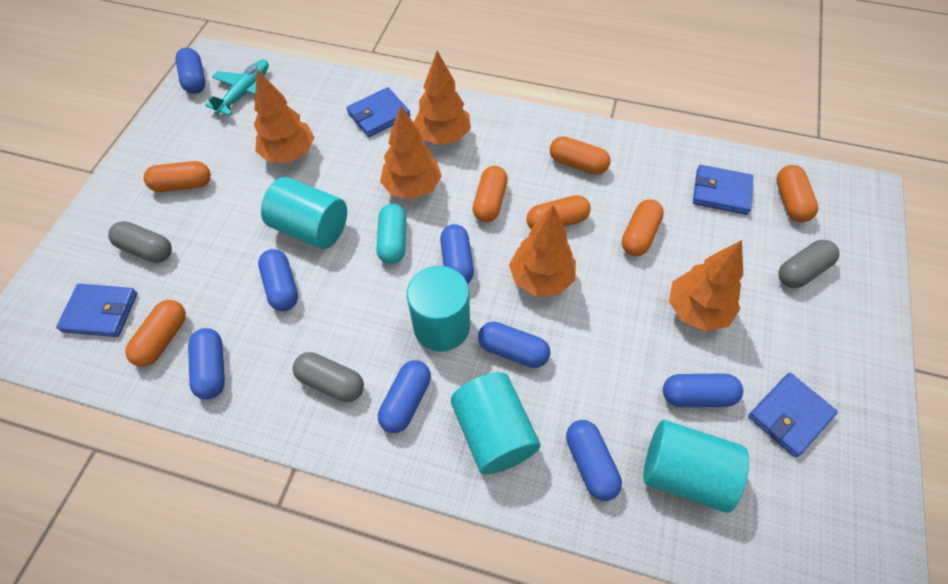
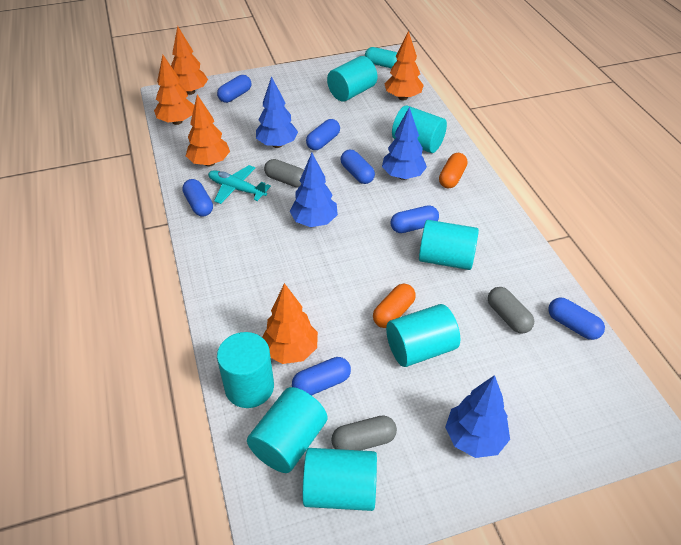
blue capsule: 8 -> 7
blue tree: 0 -> 4
blue wallet: 4 -> 0
orange capsule: 7 -> 2
turquoise cylinder: 4 -> 7

